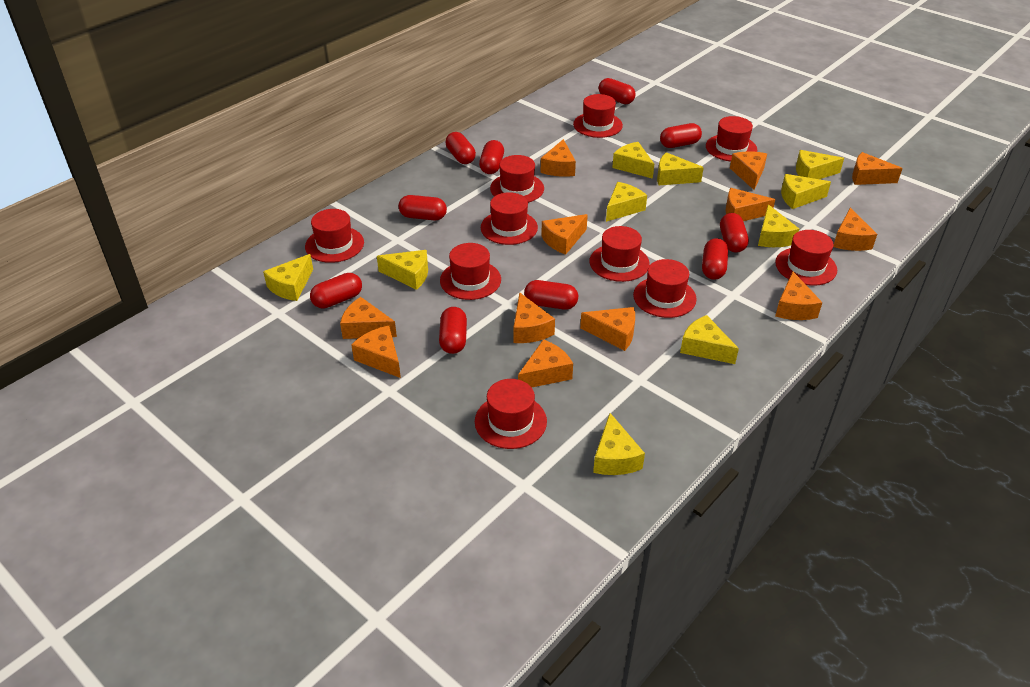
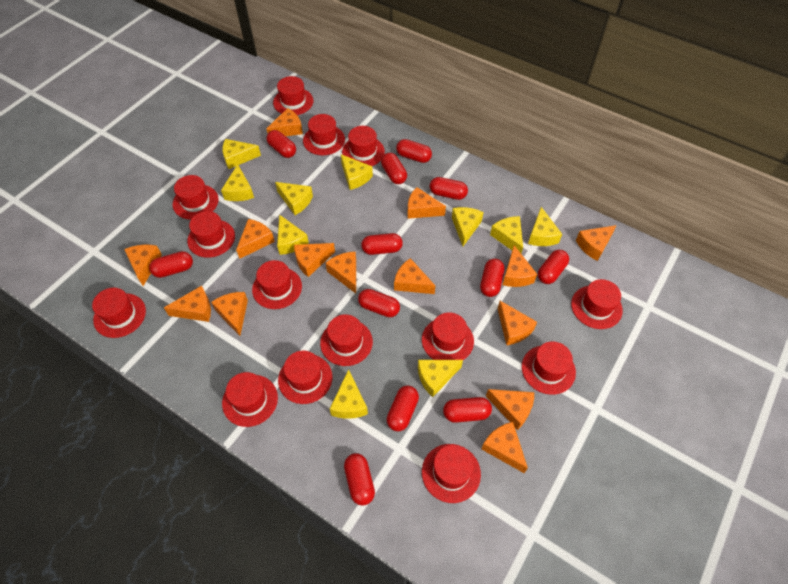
orange cheese: 12 -> 14
red capsule: 10 -> 12
red hat: 10 -> 14

